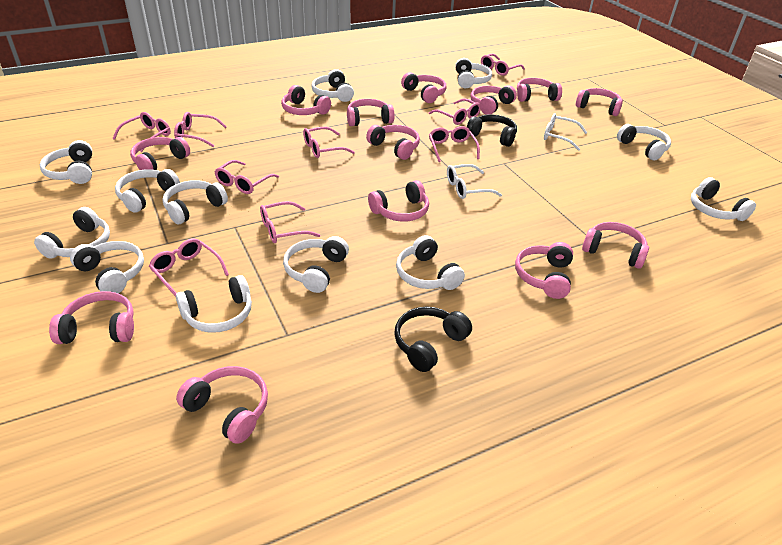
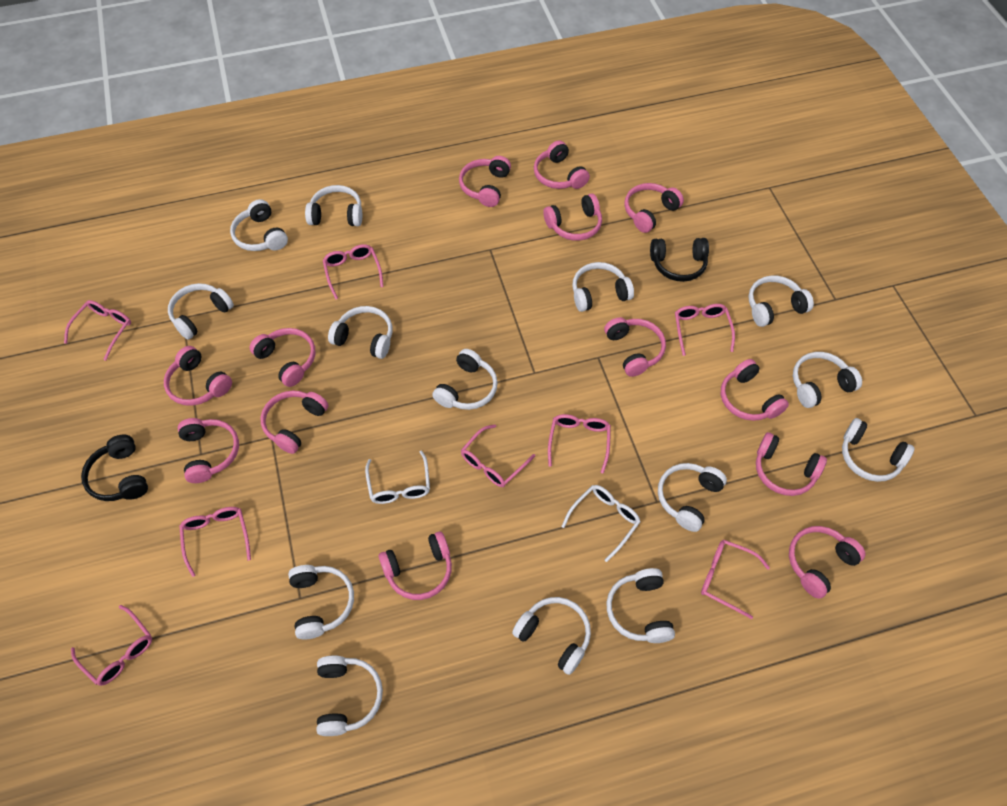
pink glasses: 9 -> 8
white headphones: 12 -> 14

